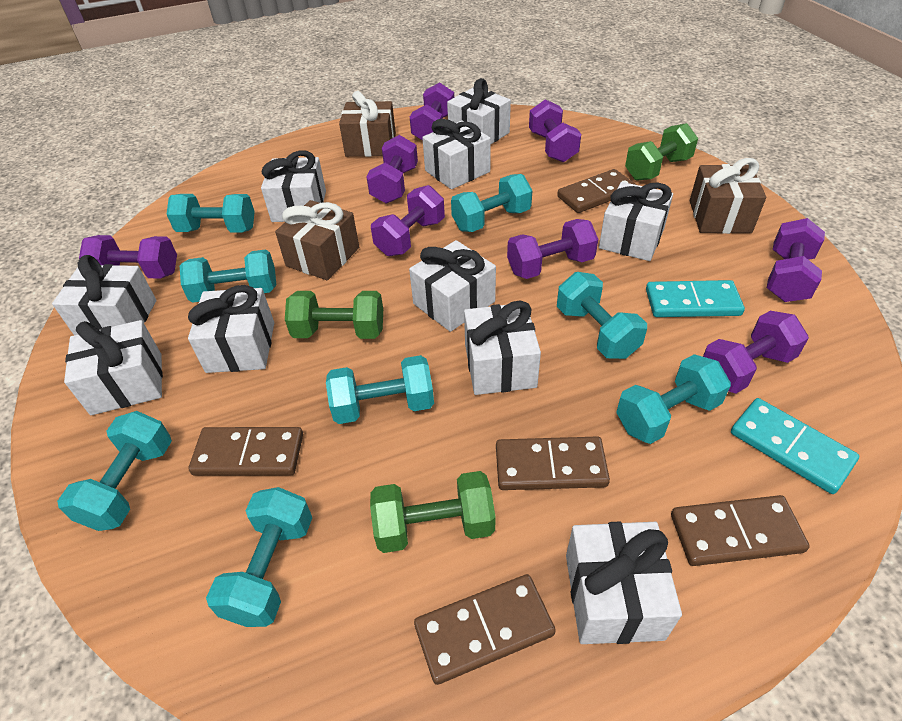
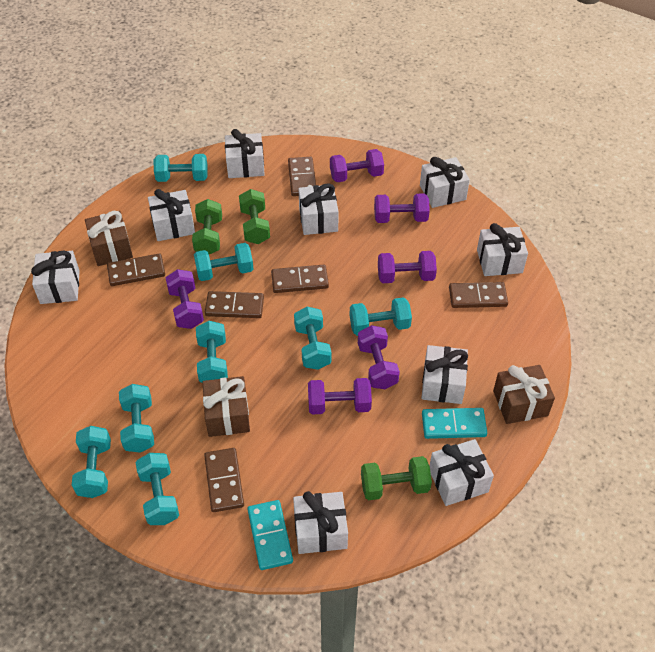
brown domino: 5 -> 6
purple dumbbell: 8 -> 6
white gift: 10 -> 9

